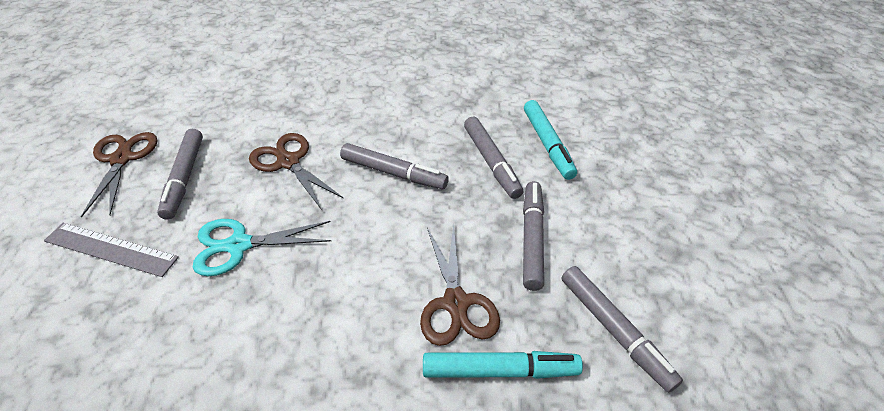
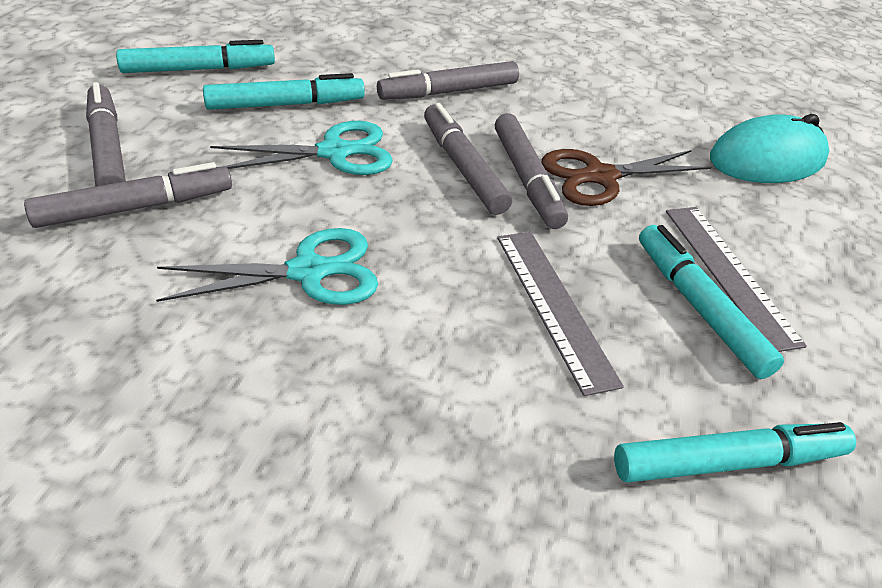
brown scissors: 3 -> 1
grey ruler: 1 -> 2
turquoise marker: 2 -> 4
turquoise mouse: 0 -> 1
turquoise scissors: 1 -> 2

